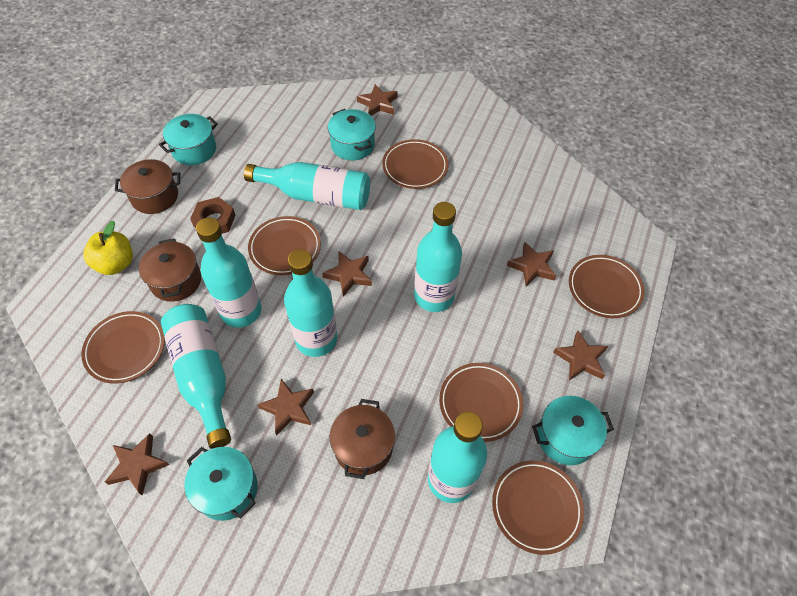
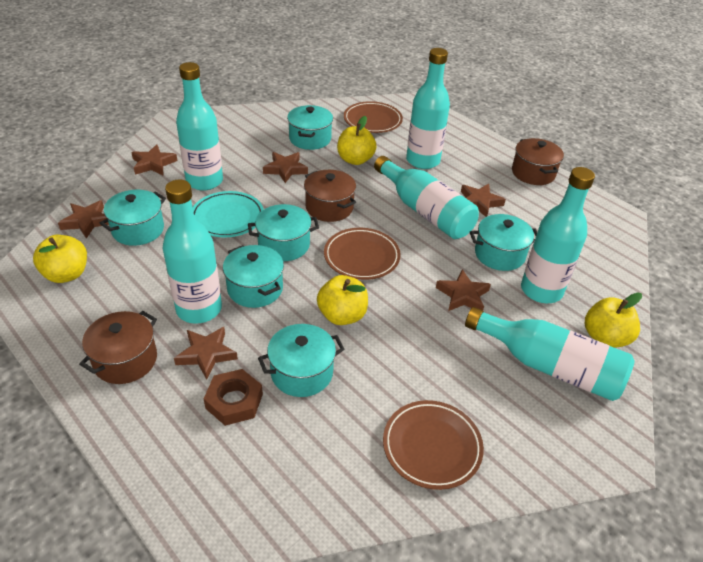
brown plate: 6 -> 3
turquoise plate: 0 -> 1
turquoise pot: 4 -> 6
yellow apple: 1 -> 4

